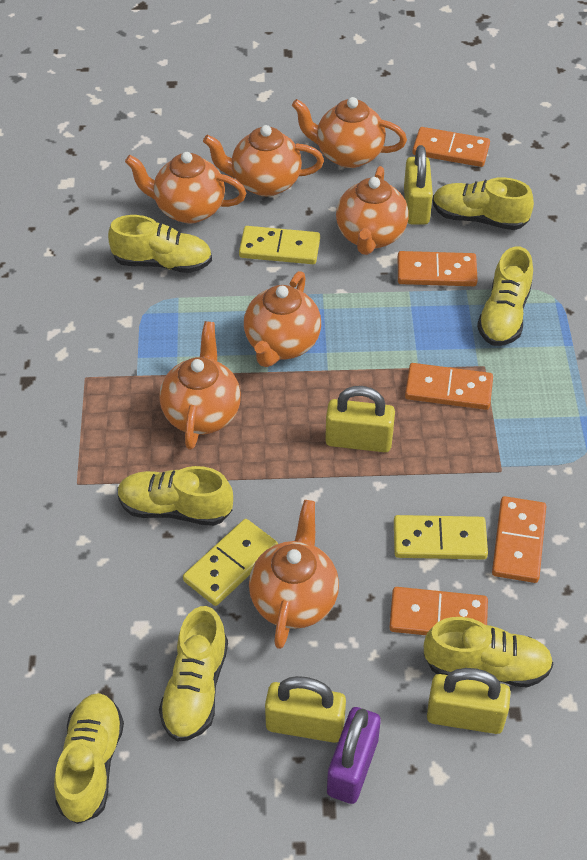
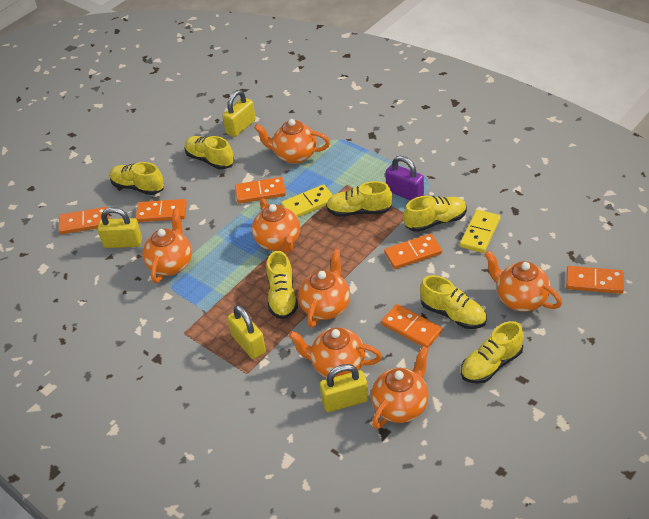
orange domino: 5 -> 6
yellow domino: 3 -> 2

